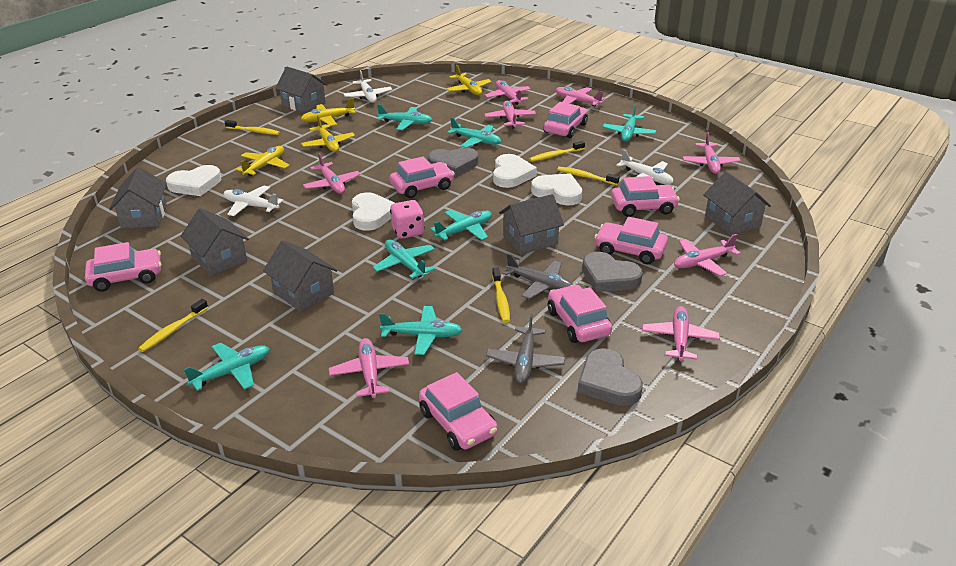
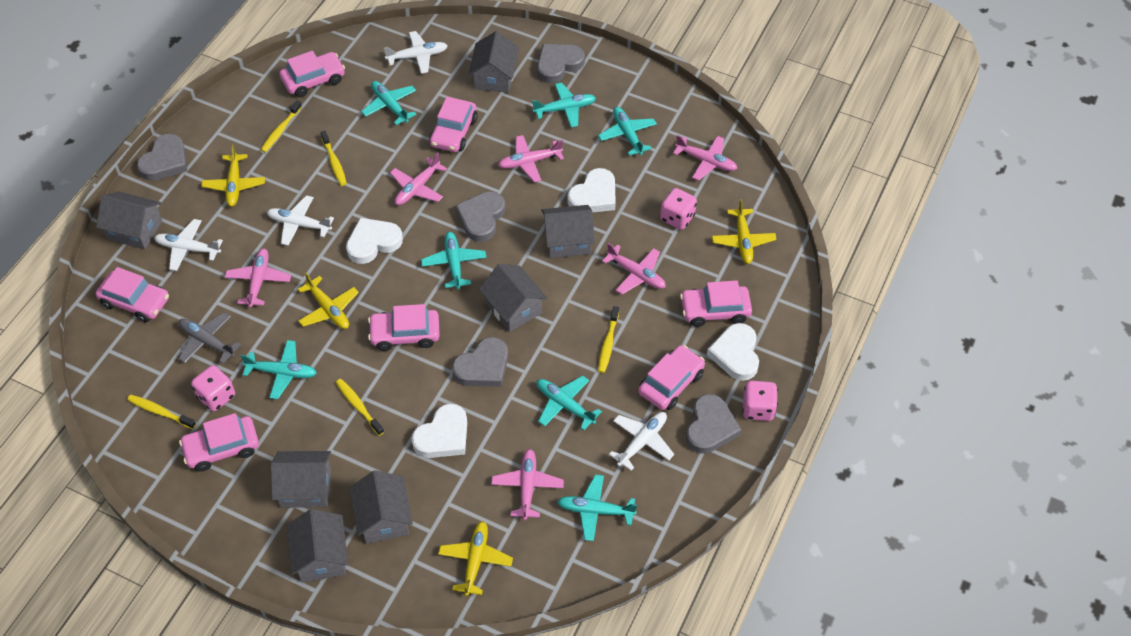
grey heart: 3 -> 5
grey house: 6 -> 7
grey plane: 2 -> 1
pink dice: 1 -> 3
pink plane: 8 -> 6
white plane: 3 -> 4

